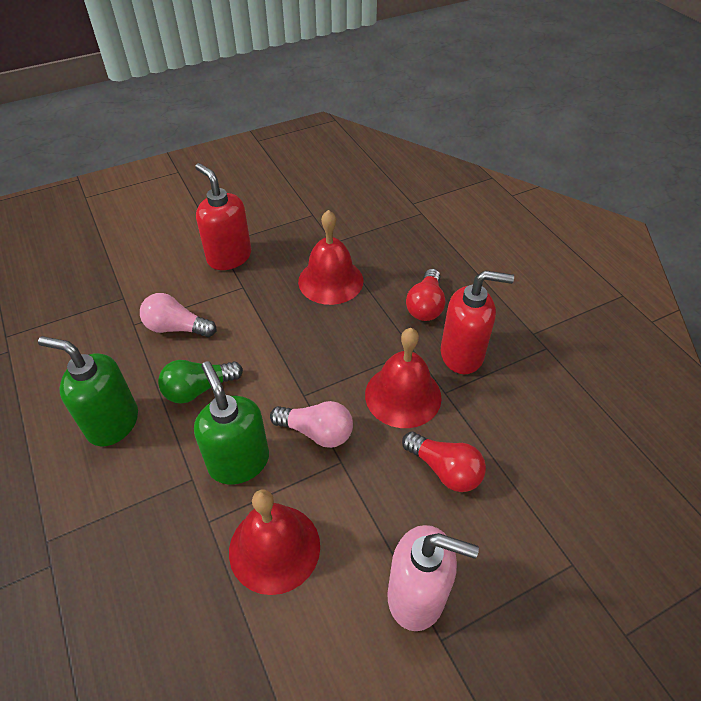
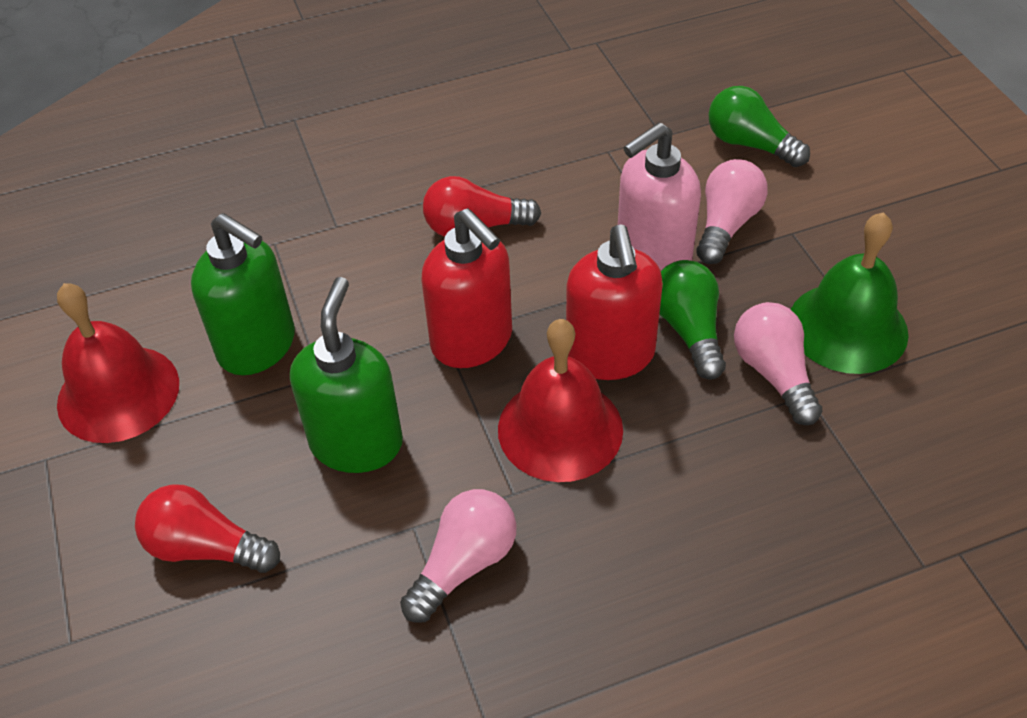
green bell: 0 -> 1
green light bulb: 1 -> 2
pink light bulb: 2 -> 3
red bell: 3 -> 2

